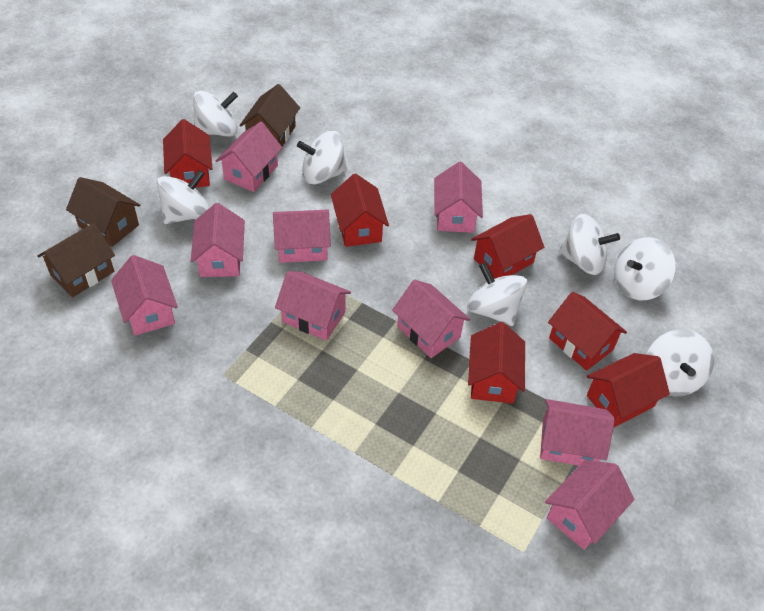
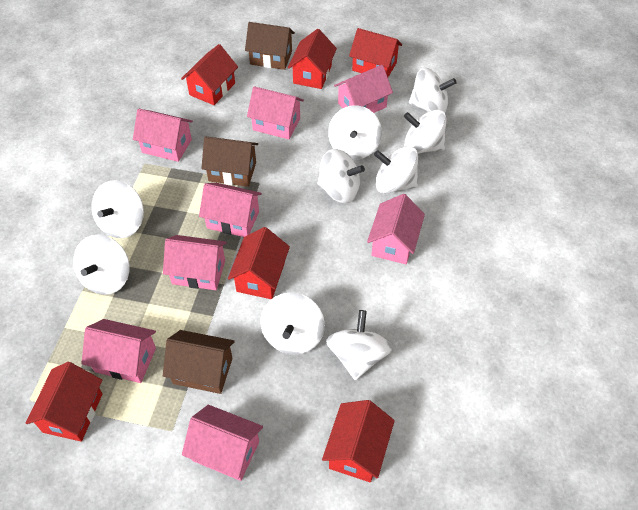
pink house: 9 -> 8
white spinning top: 7 -> 9

